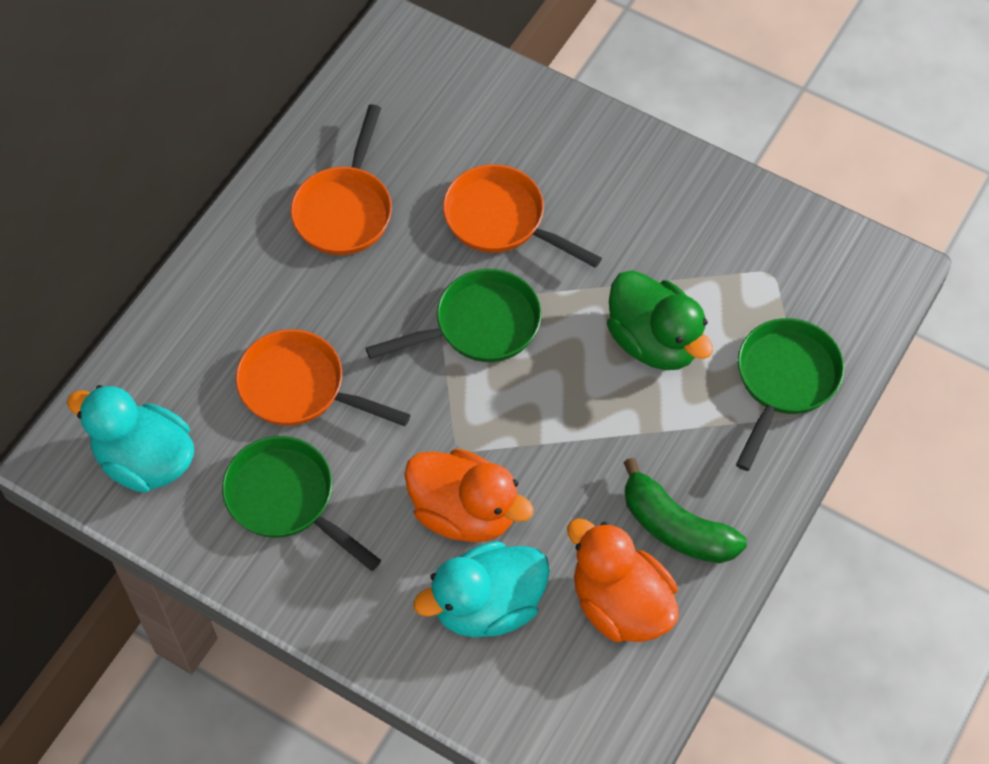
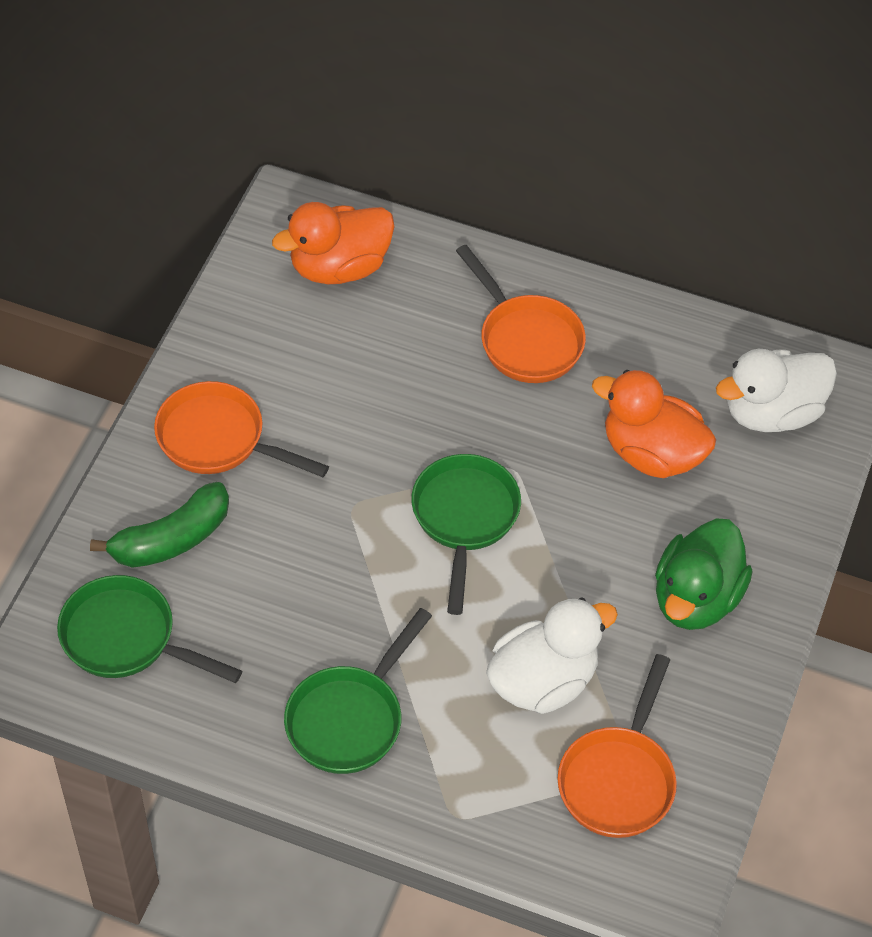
turquoise duck: 2 -> 0
white duck: 0 -> 2

